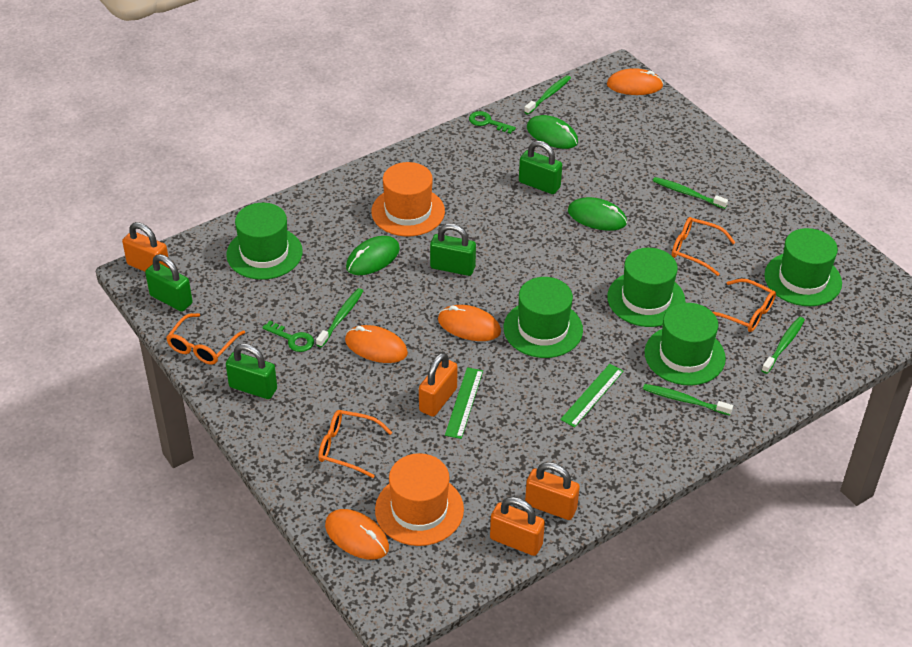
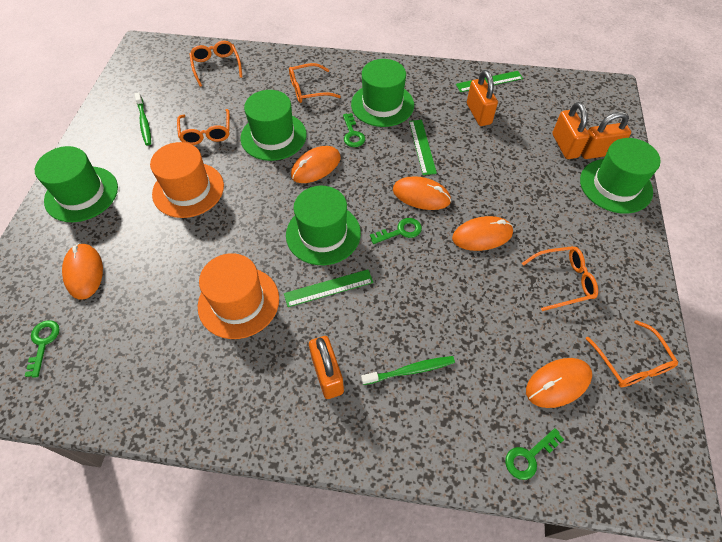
green key: 2 -> 4
green mouse: 3 -> 0
green padlock: 4 -> 0
green ruler: 2 -> 3
green toothbrush: 5 -> 2
orange glasses: 4 -> 5
orange mouse: 4 -> 5

